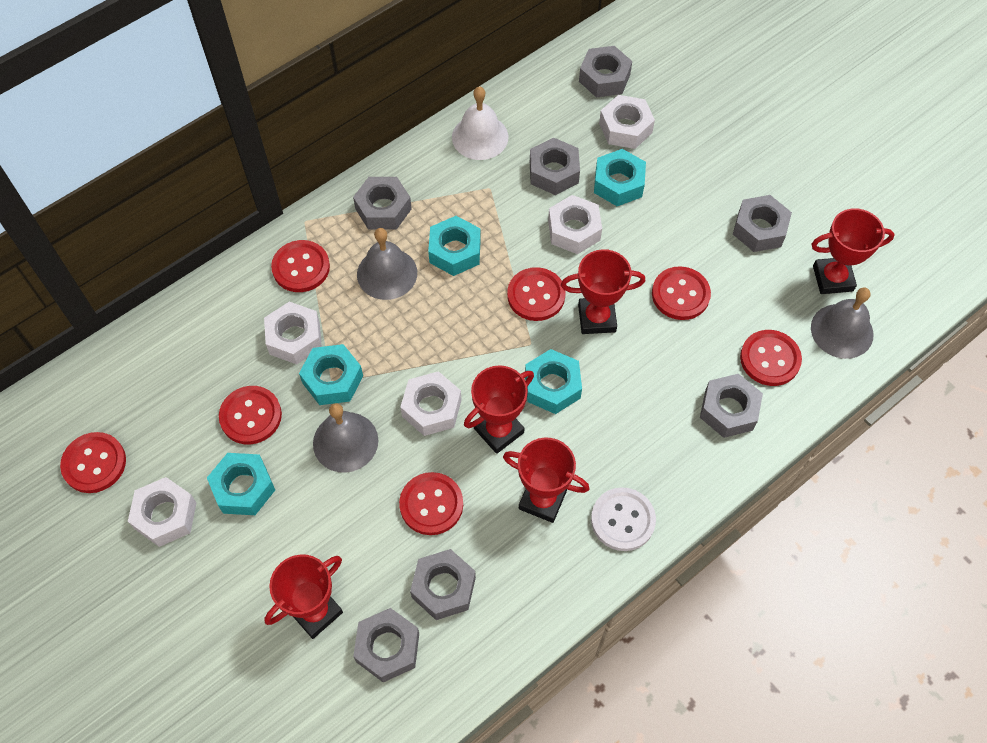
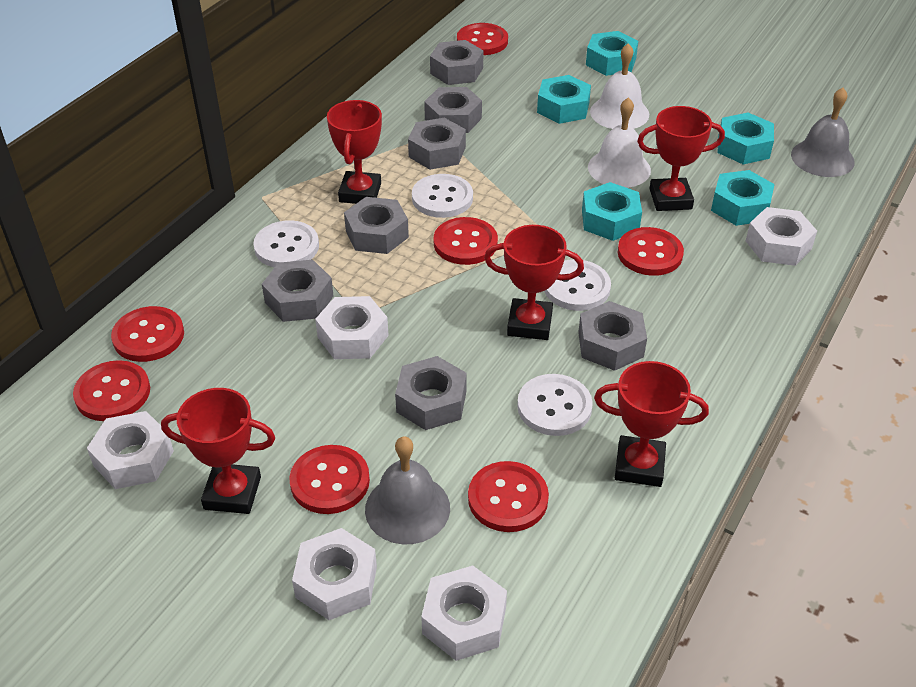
grey bell: 3 -> 2
white bell: 1 -> 2
white button: 1 -> 4

